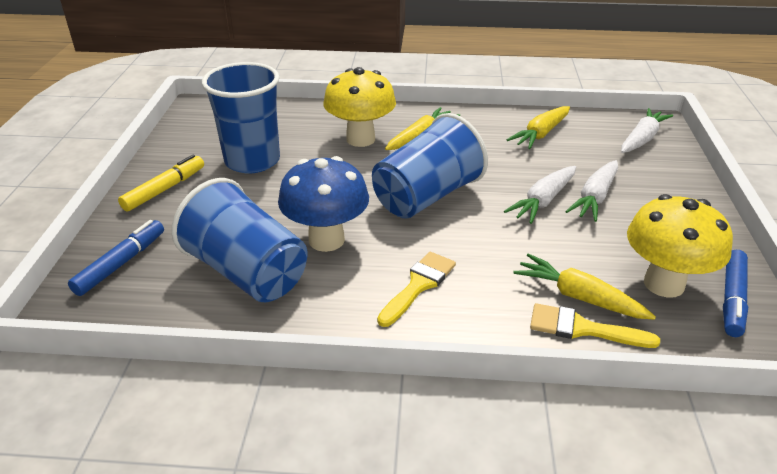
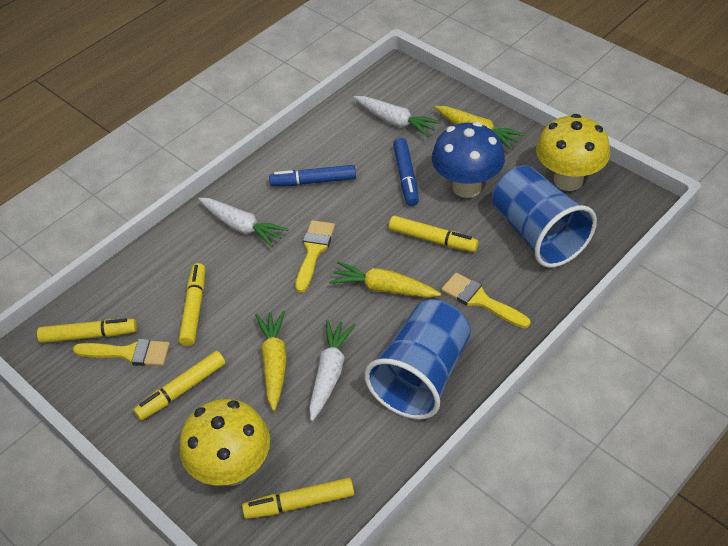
blue cup: 3 -> 2
yellow brush: 2 -> 3
yellow marker: 1 -> 5

